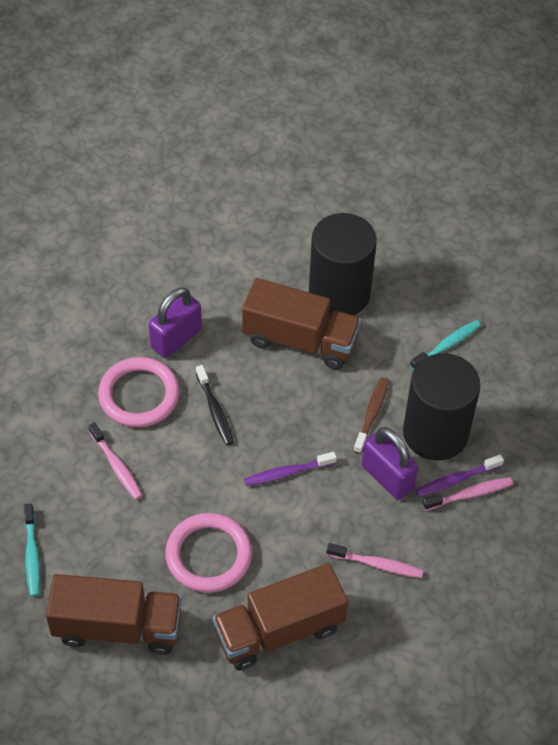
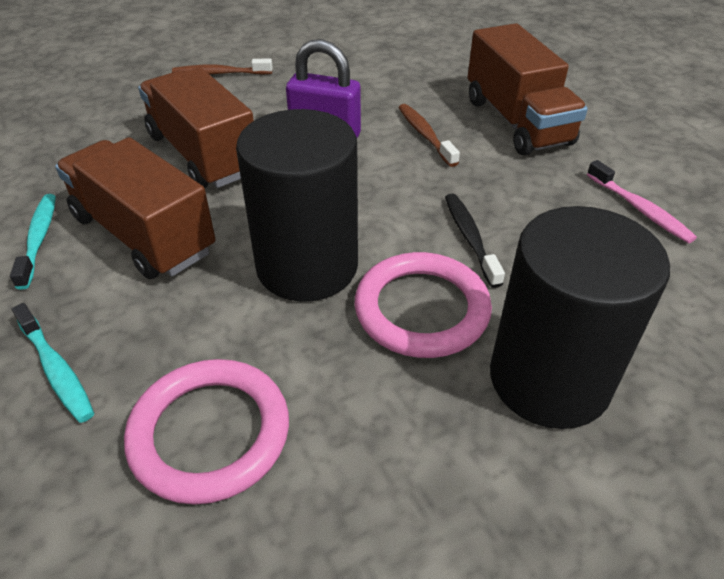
brown toothbrush: 1 -> 2
pink toothbrush: 3 -> 1
purple padlock: 2 -> 1
purple toothbrush: 2 -> 0

